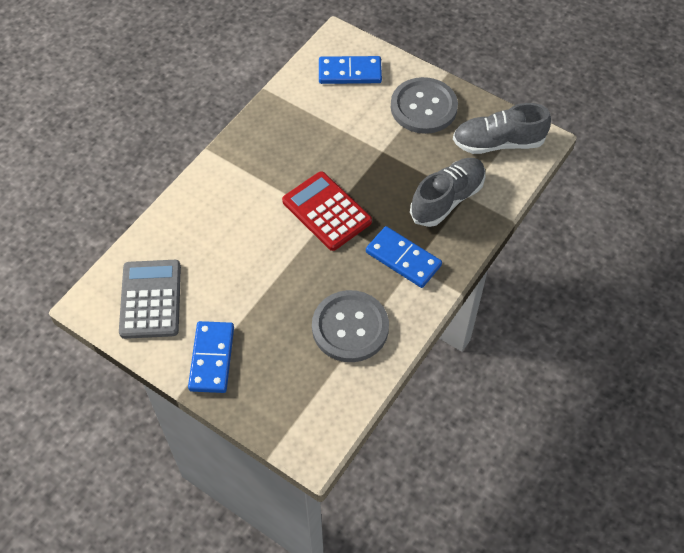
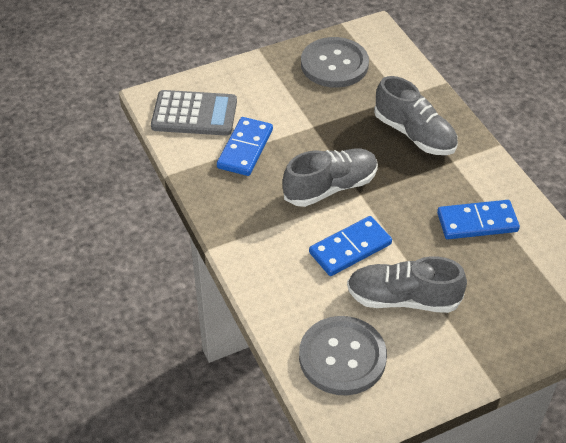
grey shoe: 2 -> 3
red calculator: 1 -> 0

